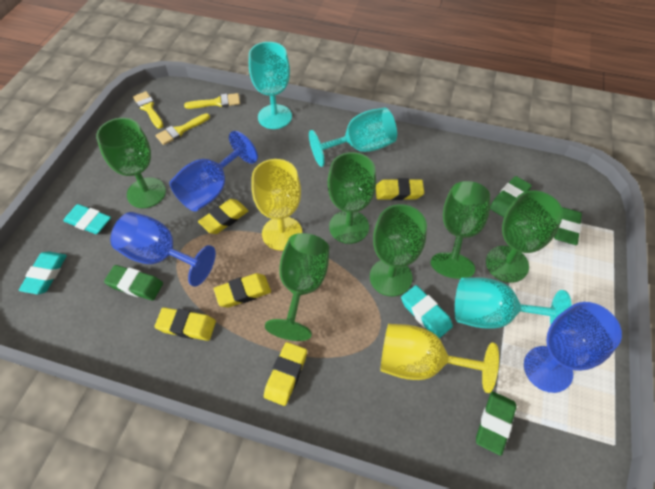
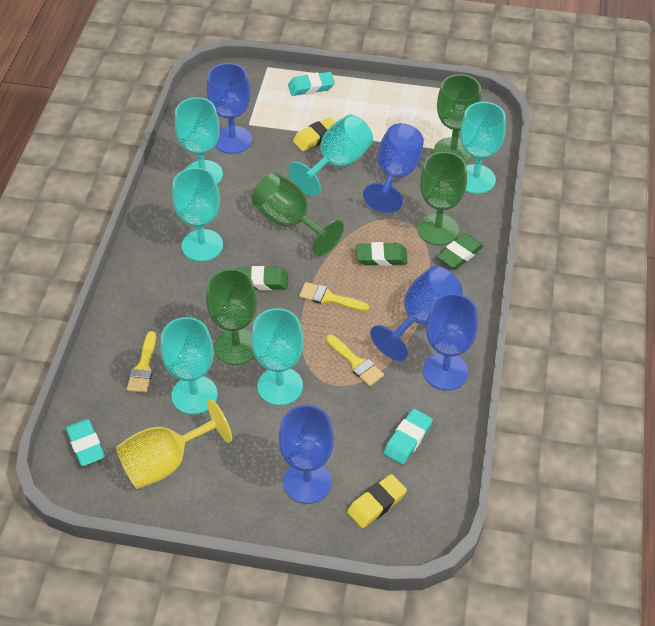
blue goblet: 3 -> 5
green eraser: 4 -> 3
green goblet: 6 -> 4
turquoise goblet: 3 -> 6
yellow eraser: 5 -> 2
yellow goblet: 2 -> 1

